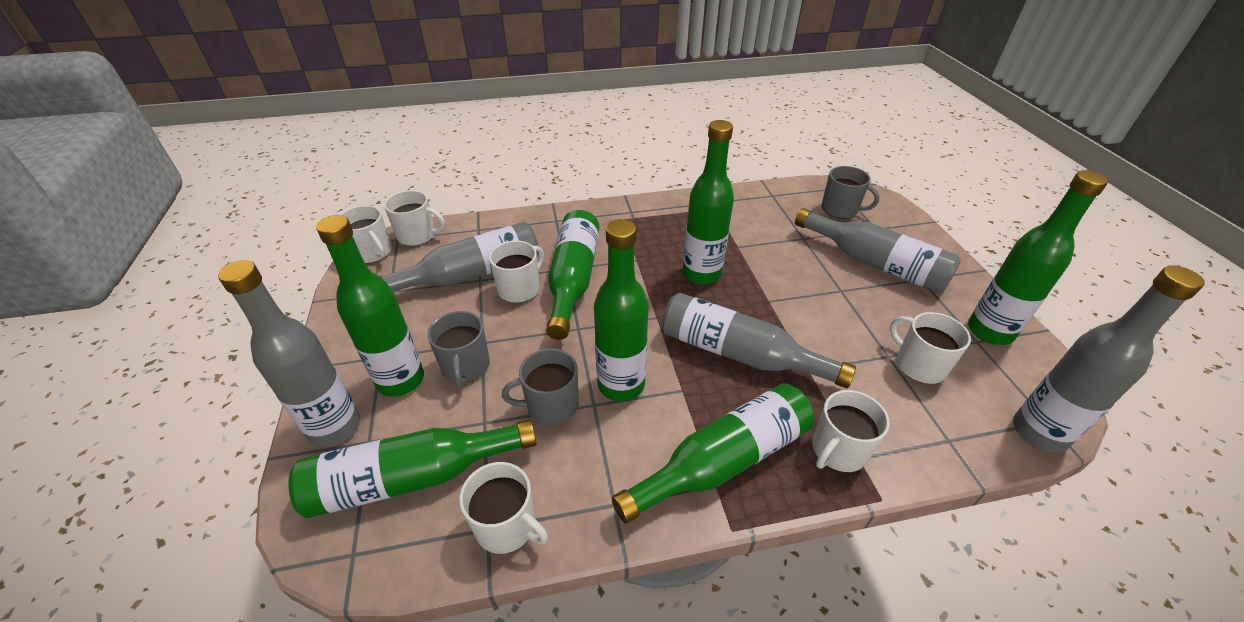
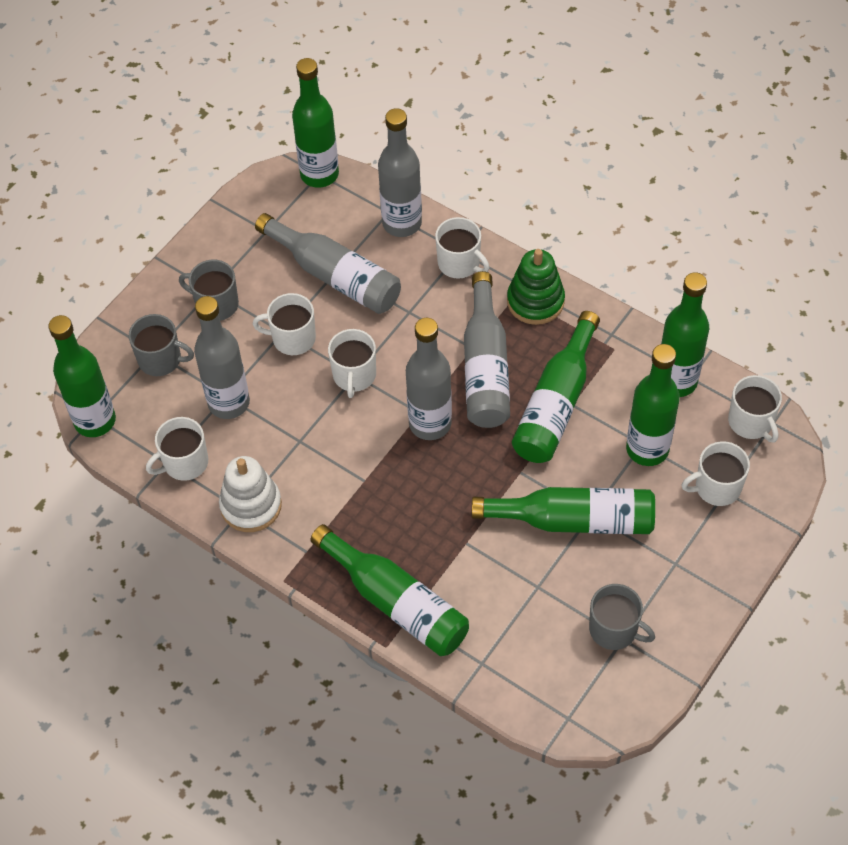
green stacking toy: 0 -> 1
white stacking toy: 0 -> 1

